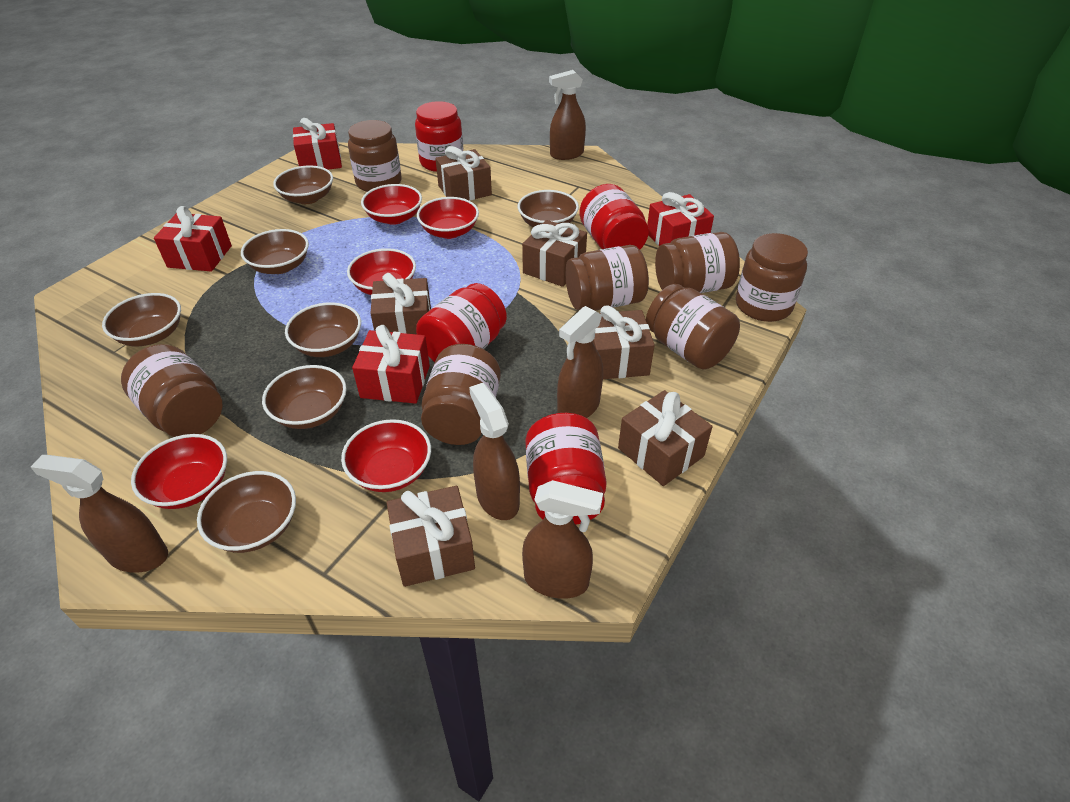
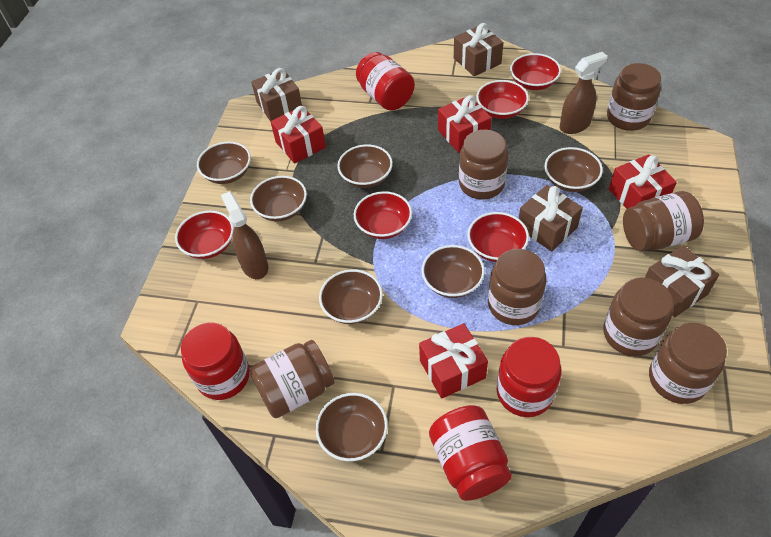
brown gift: 6 -> 4
brown spray bottle: 5 -> 2

